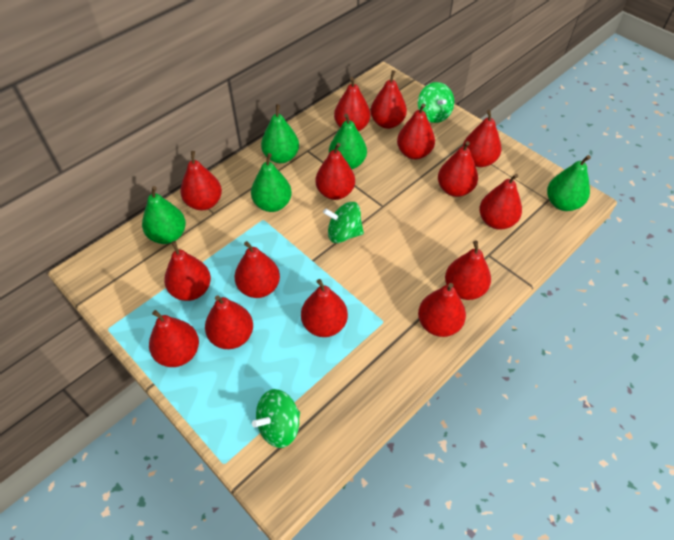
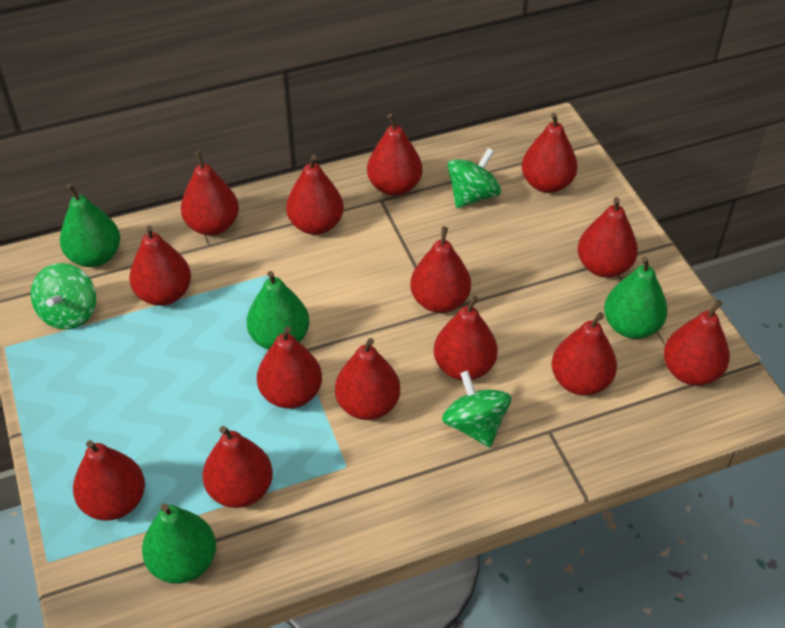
green pear: 5 -> 4
red pear: 15 -> 14

